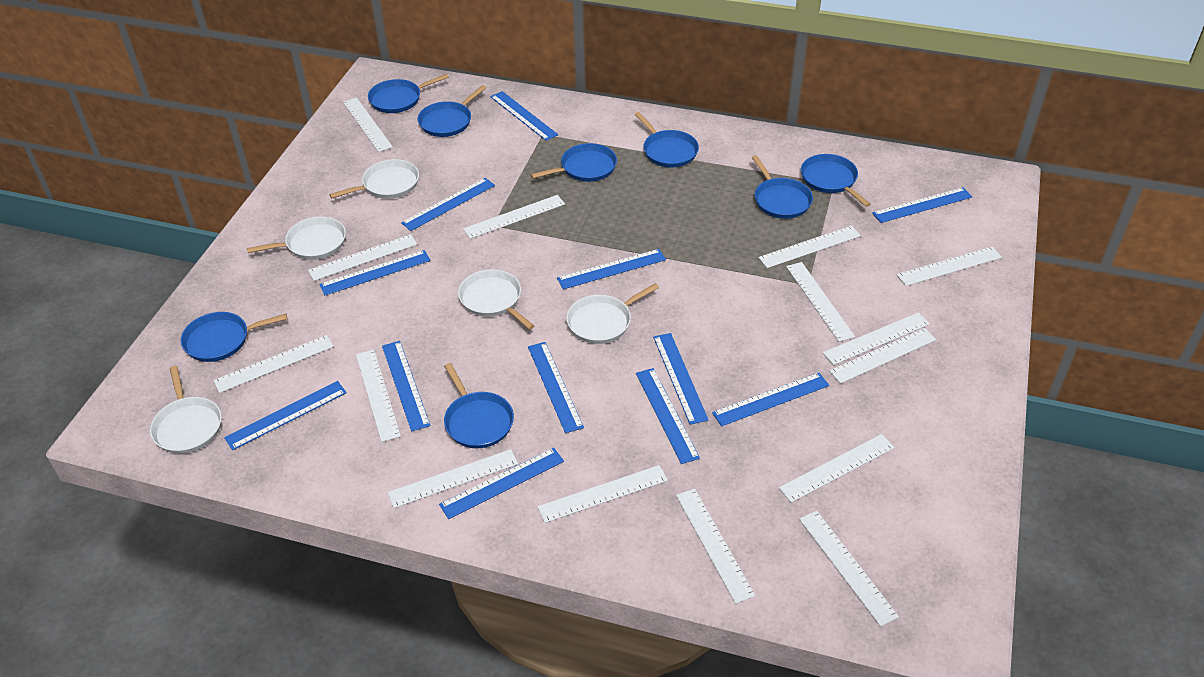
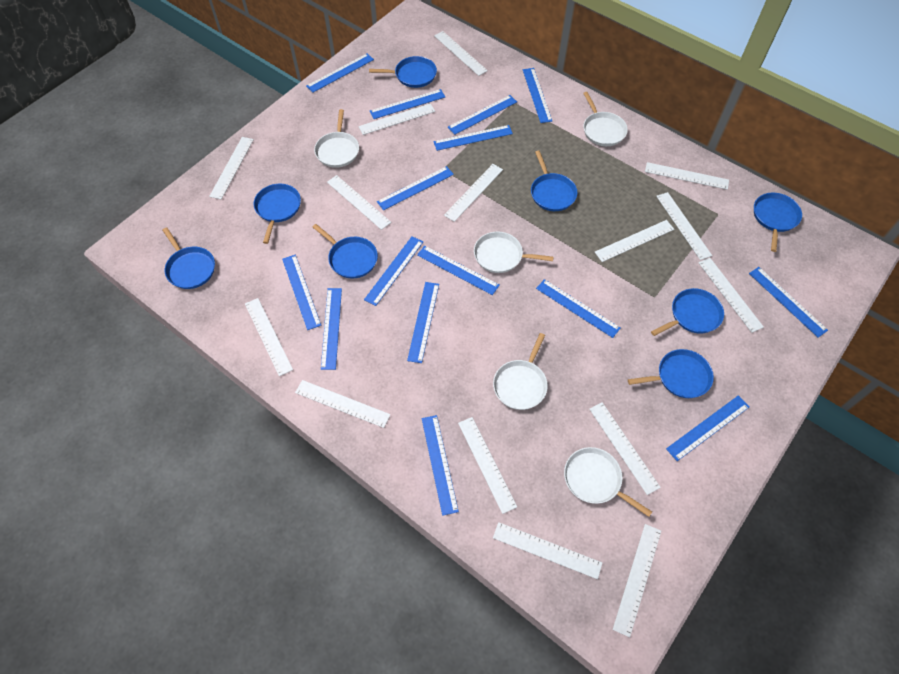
blue ruler: 12 -> 15

